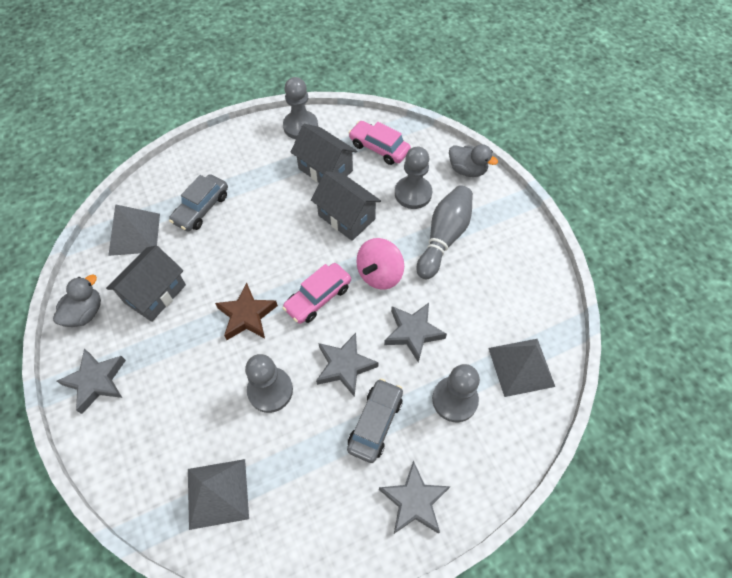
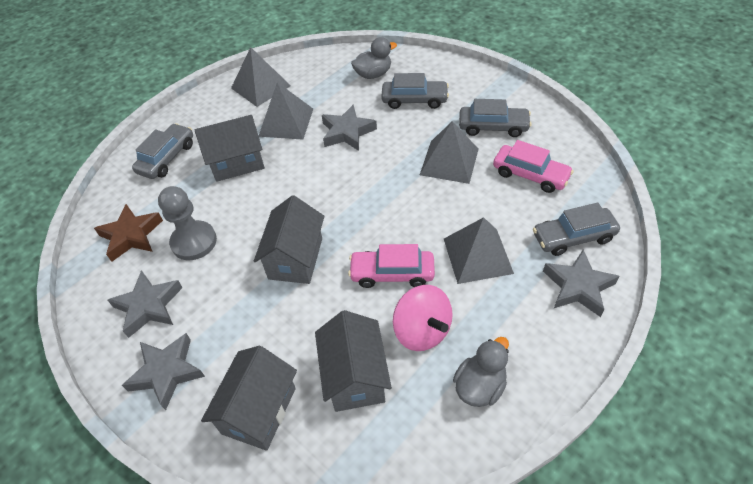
grey bowling pin: 1 -> 0
grey car: 2 -> 4
grey house: 3 -> 4
grey pawn: 4 -> 1
grey pyramid: 3 -> 4

